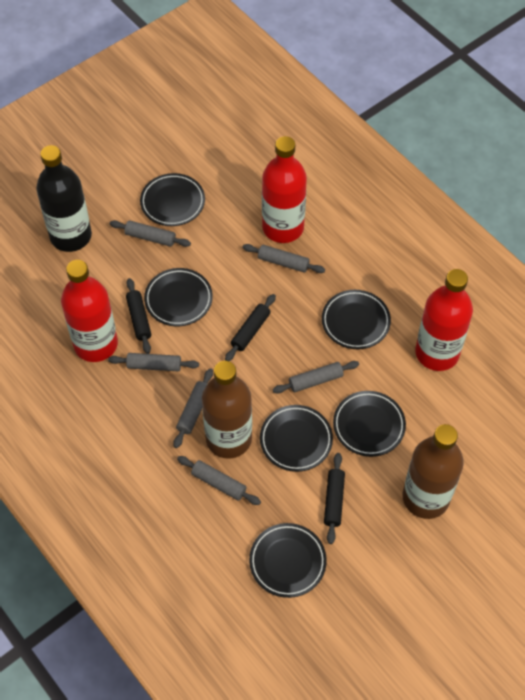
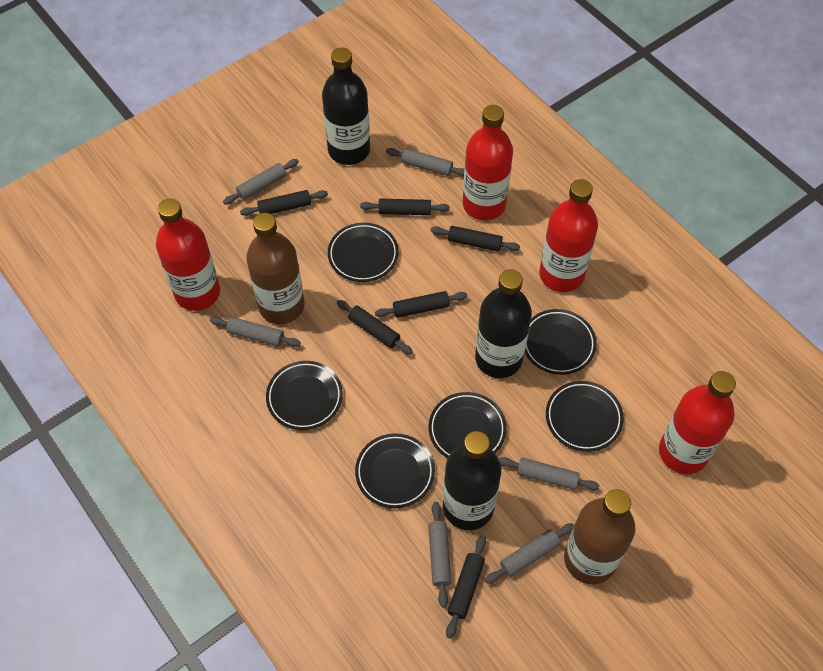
black bottle: 1 -> 3
black rolling pin: 3 -> 6
red bottle: 3 -> 4

